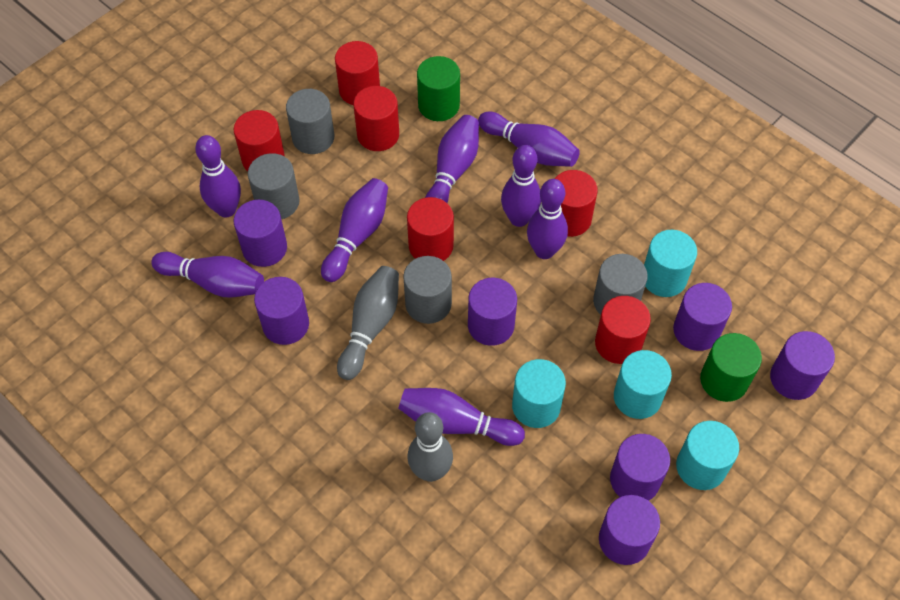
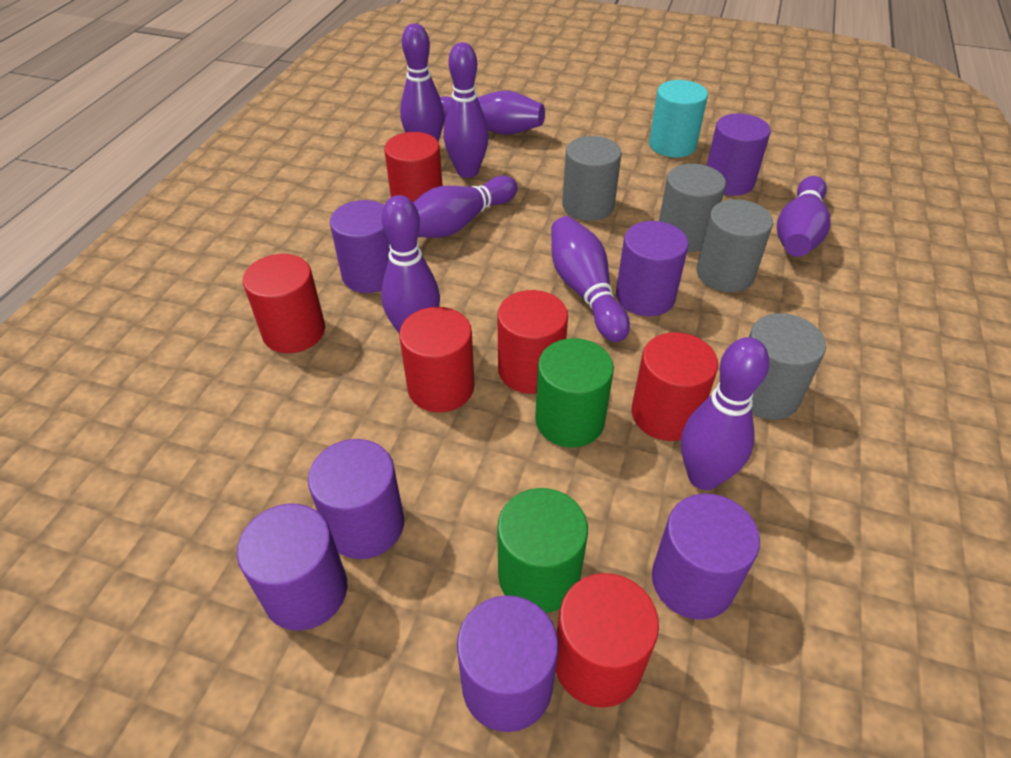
grey bowling pin: 2 -> 0
turquoise cylinder: 4 -> 1

